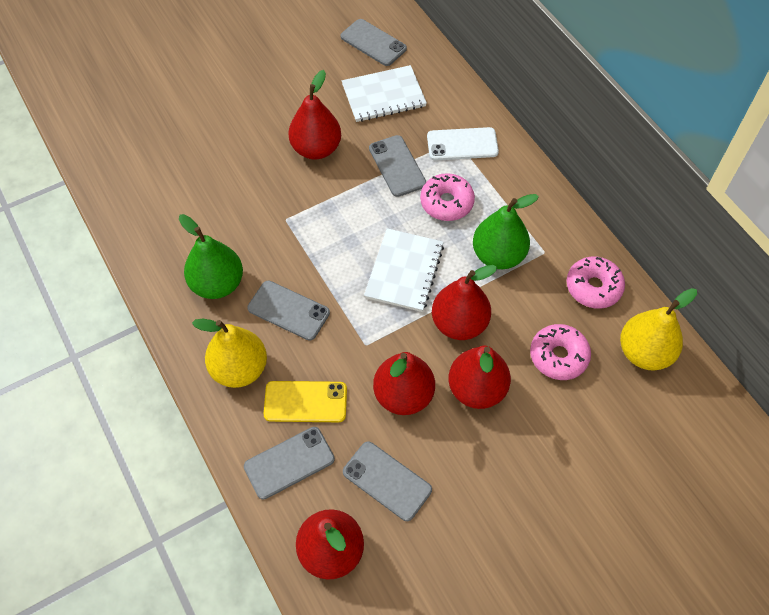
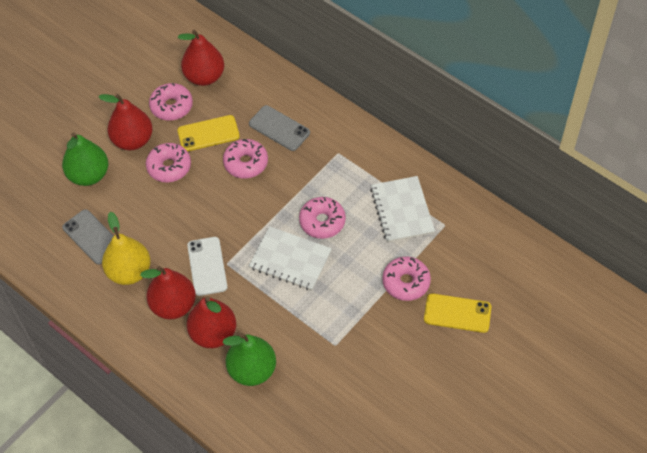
grey phone: 5 -> 2
pink donut: 3 -> 5
red pear: 5 -> 4
yellow pear: 2 -> 1
yellow phone: 1 -> 2

